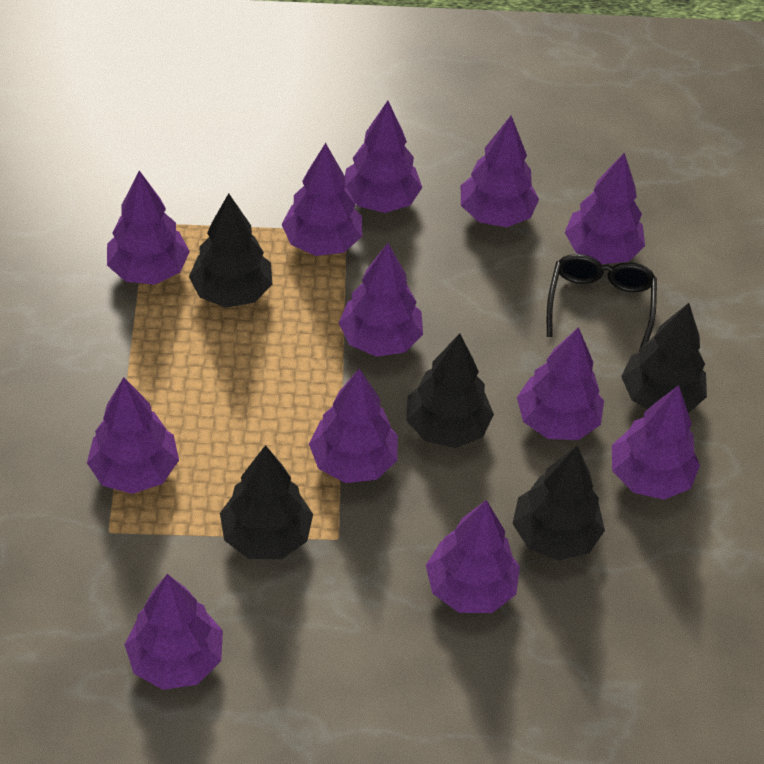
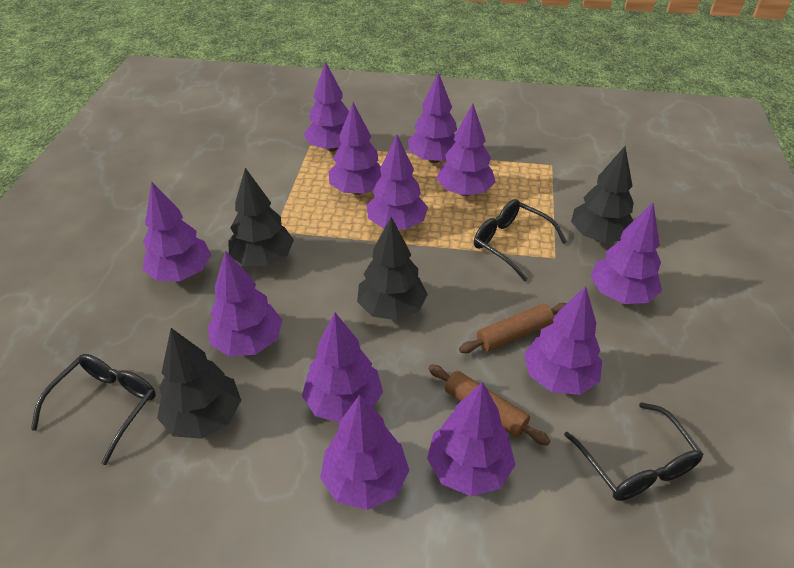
black glasses: 1 -> 3
black tree: 5 -> 4
brown rolling pin: 0 -> 2

